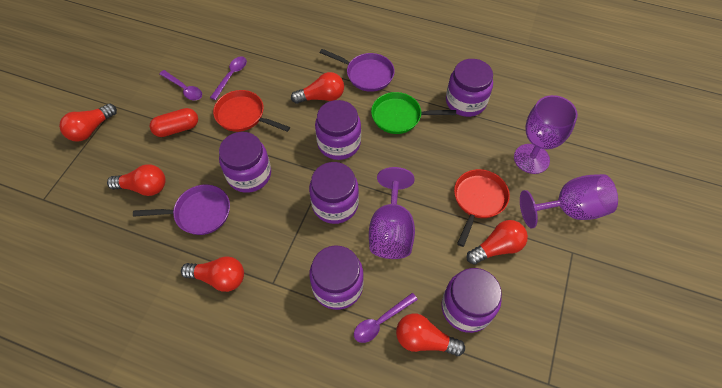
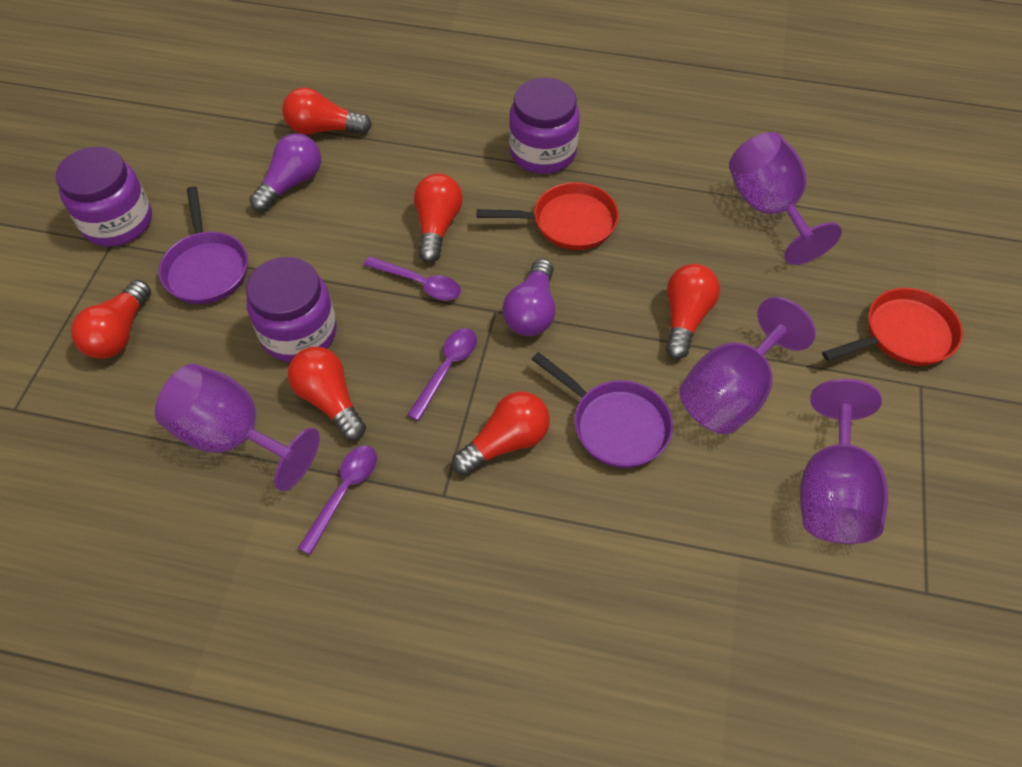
green pan: 1 -> 0
purple goblet: 3 -> 4
purple jar: 6 -> 3
purple light bulb: 0 -> 2
red capsule: 1 -> 0

